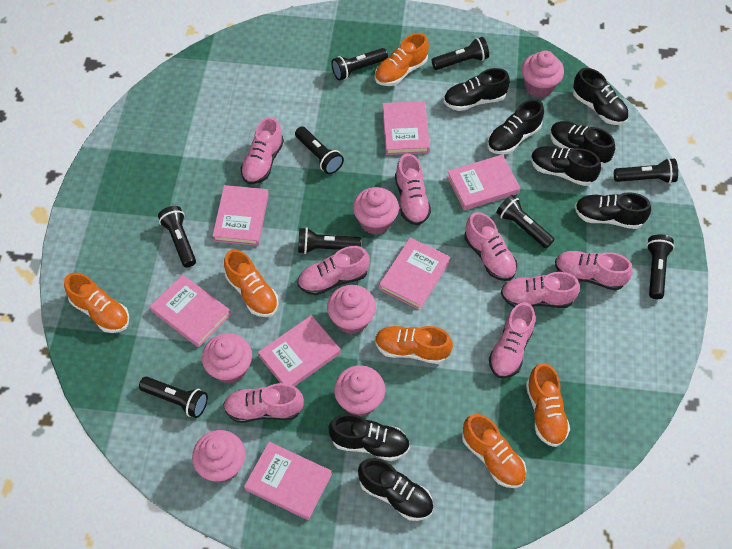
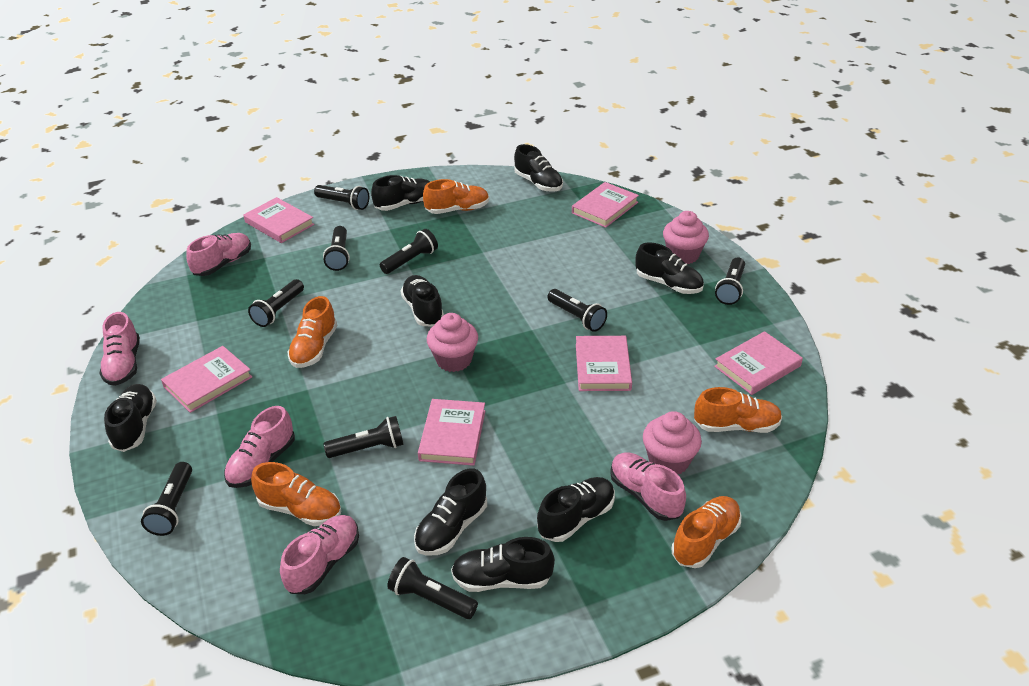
orange shoe: 6 -> 5
pink book: 7 -> 6
pink cupcake: 6 -> 3
pink shoe: 8 -> 5

